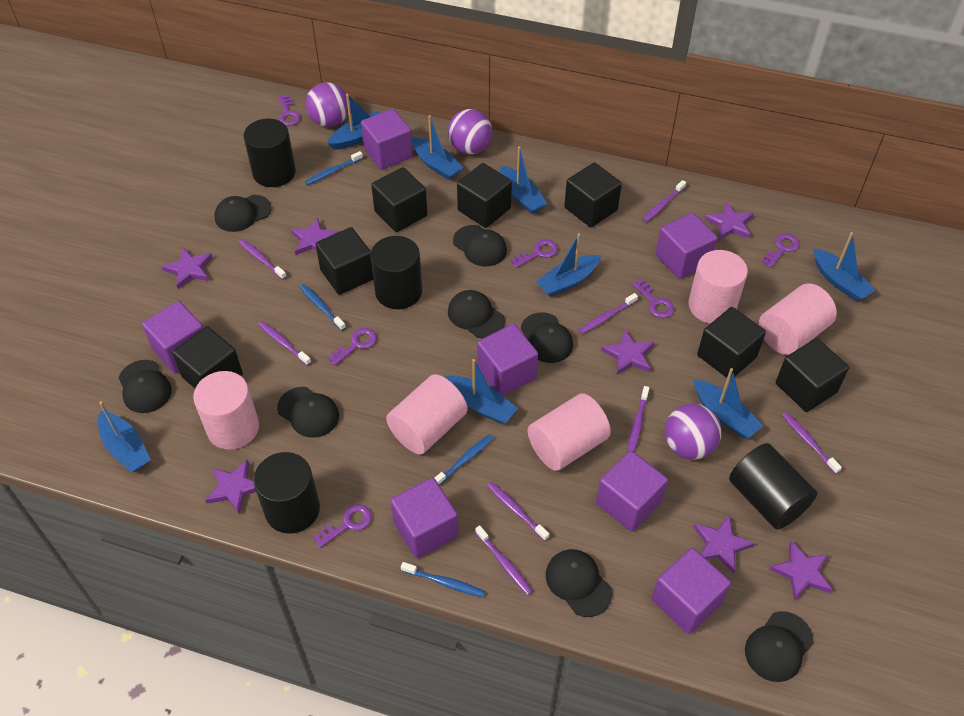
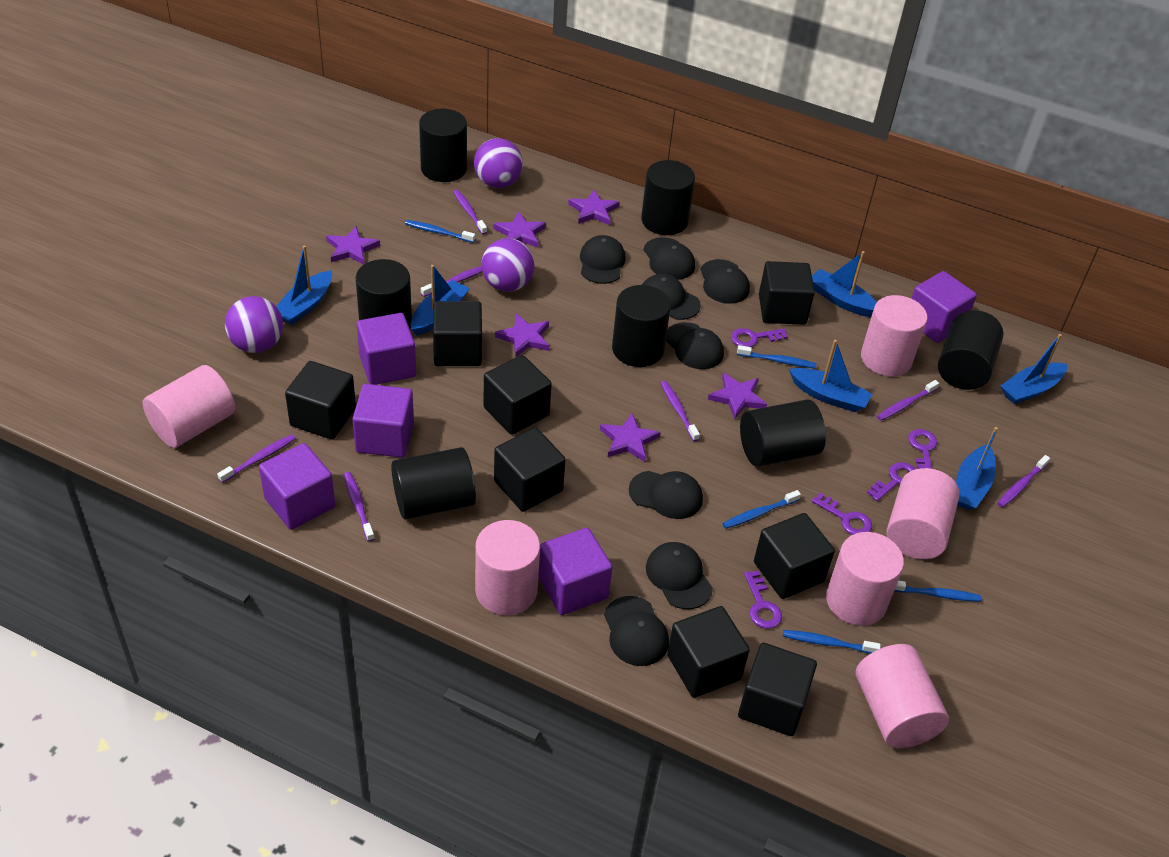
black cube: 7 -> 8
black cylinder: 4 -> 7
blue boat: 8 -> 6
blue toothbrush: 4 -> 5
pink cylinder: 5 -> 6
purple cube: 7 -> 5
purple key: 6 -> 5
purple star: 7 -> 6
purple toothbrush: 8 -> 7

